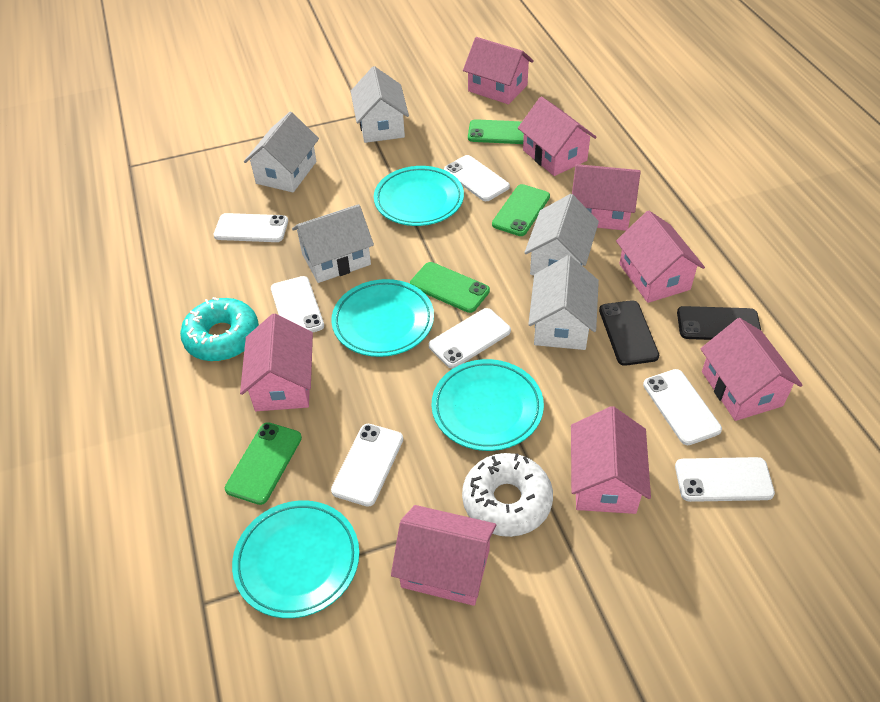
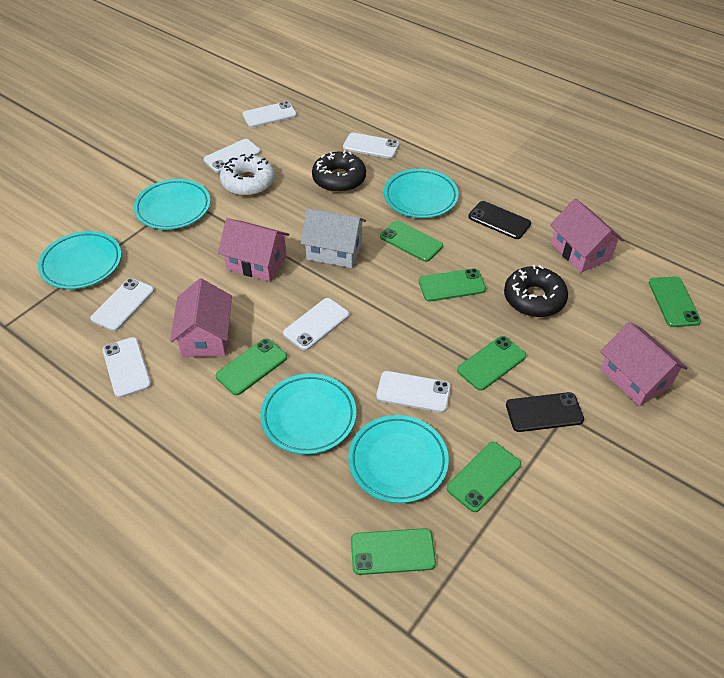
black donut: 0 -> 2
green phone: 4 -> 7
pink house: 8 -> 4
turquoise donut: 1 -> 0
turquoise plate: 4 -> 5
white house: 5 -> 1

